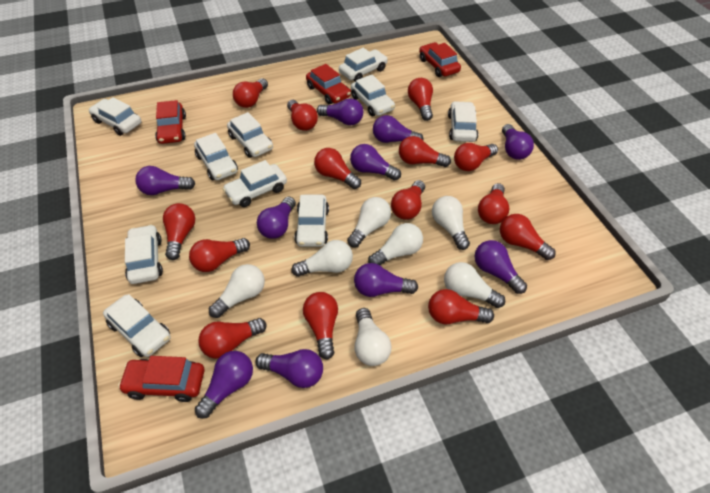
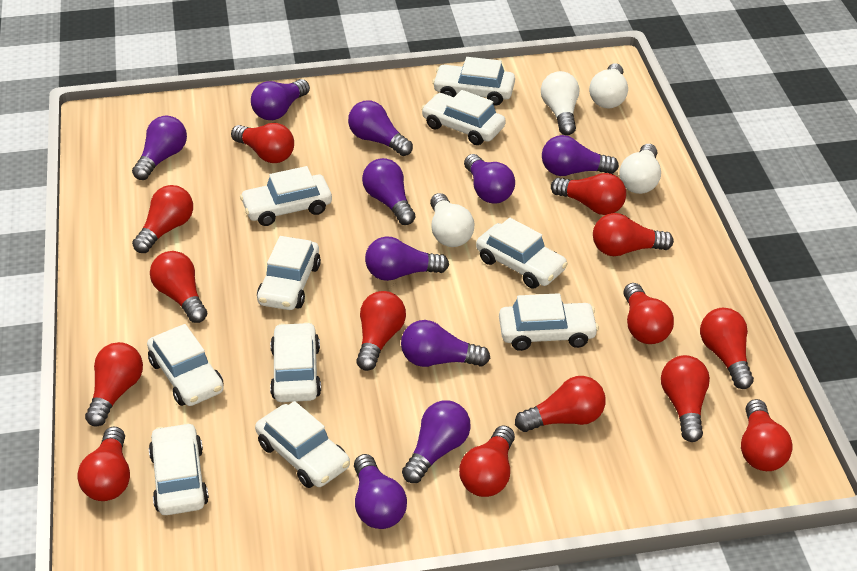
red car: 4 -> 0
white light bulb: 7 -> 4

